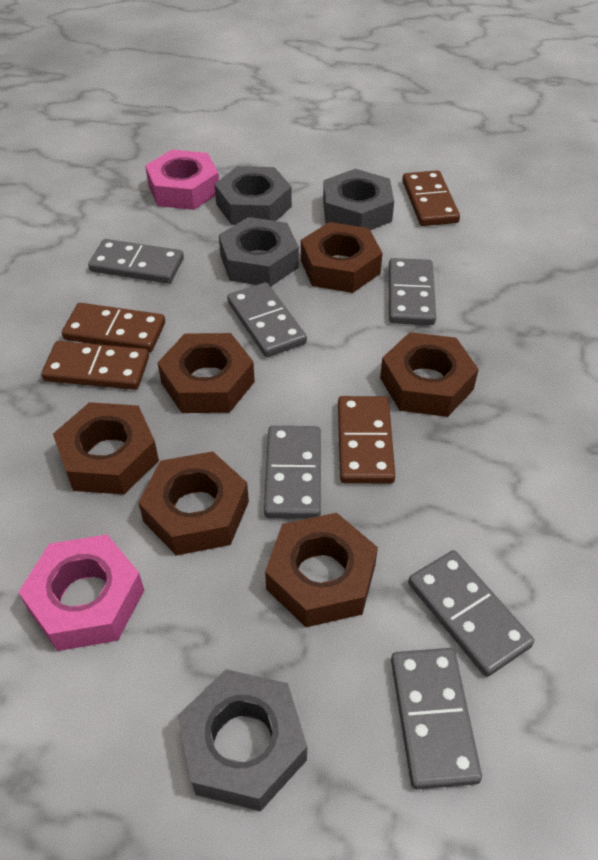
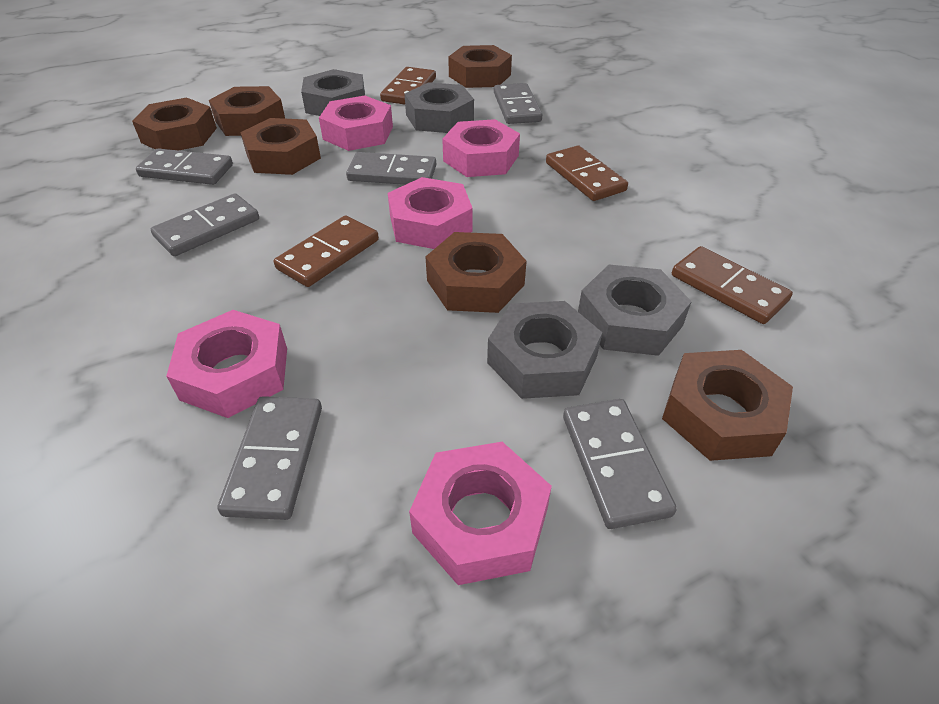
pink nut: 2 -> 5

